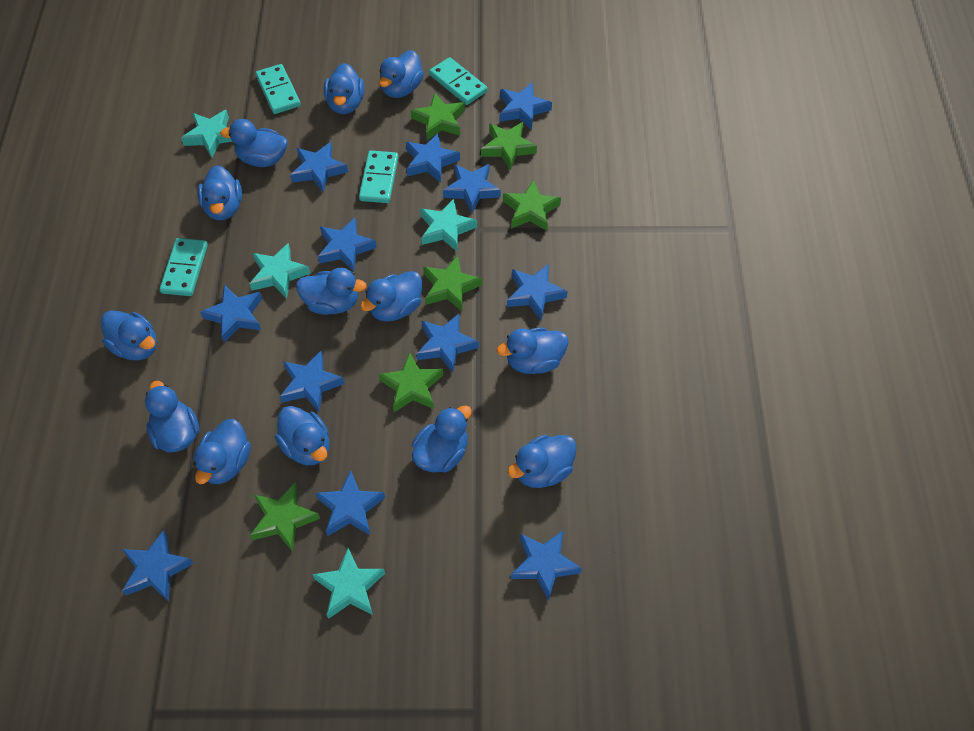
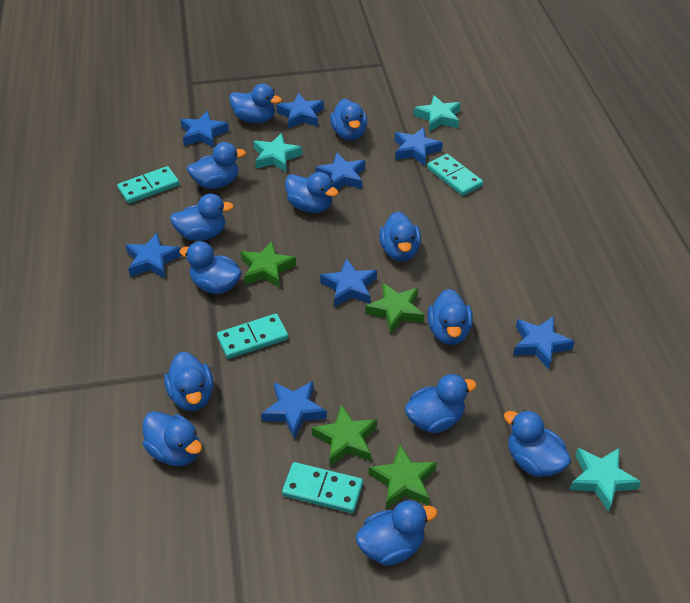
blue star: 12 -> 8
green star: 6 -> 4
turquoise star: 4 -> 3

